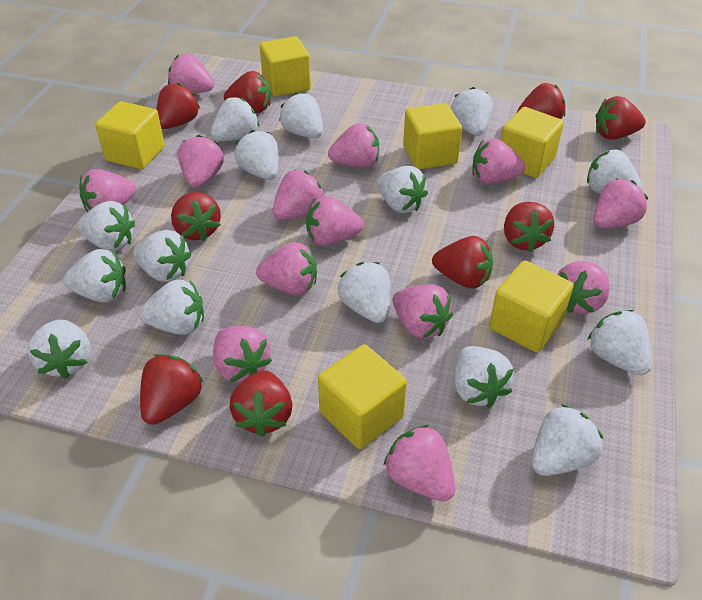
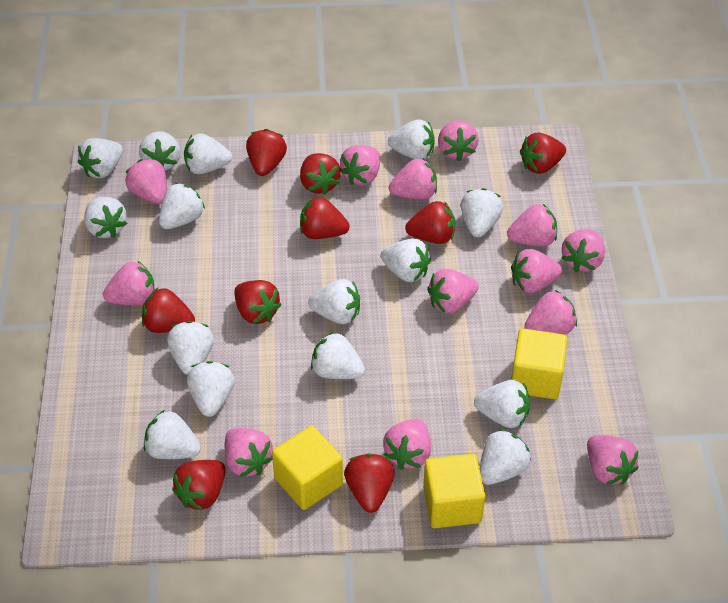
yellow cube: 6 -> 3

